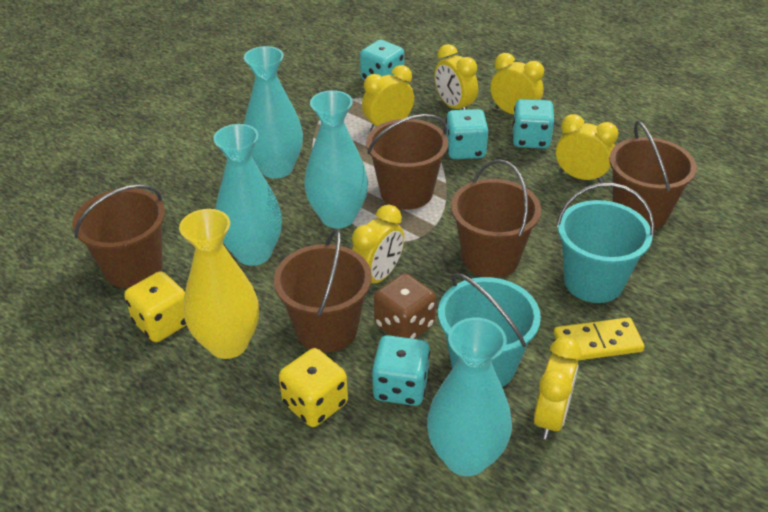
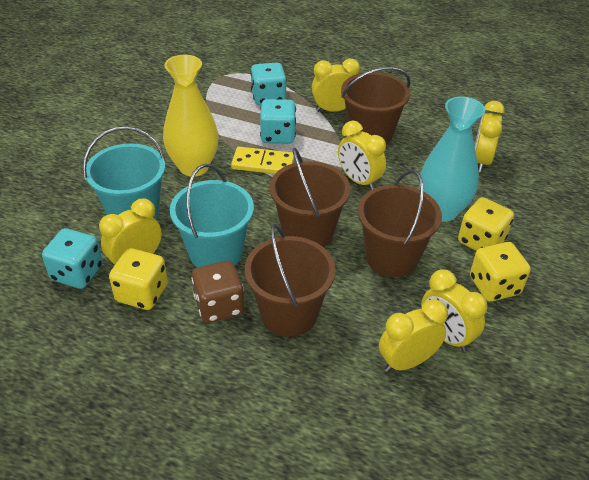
brown bucket: 5 -> 4
turquoise dice: 4 -> 3
turquoise vase: 4 -> 1
yellow dice: 2 -> 3

